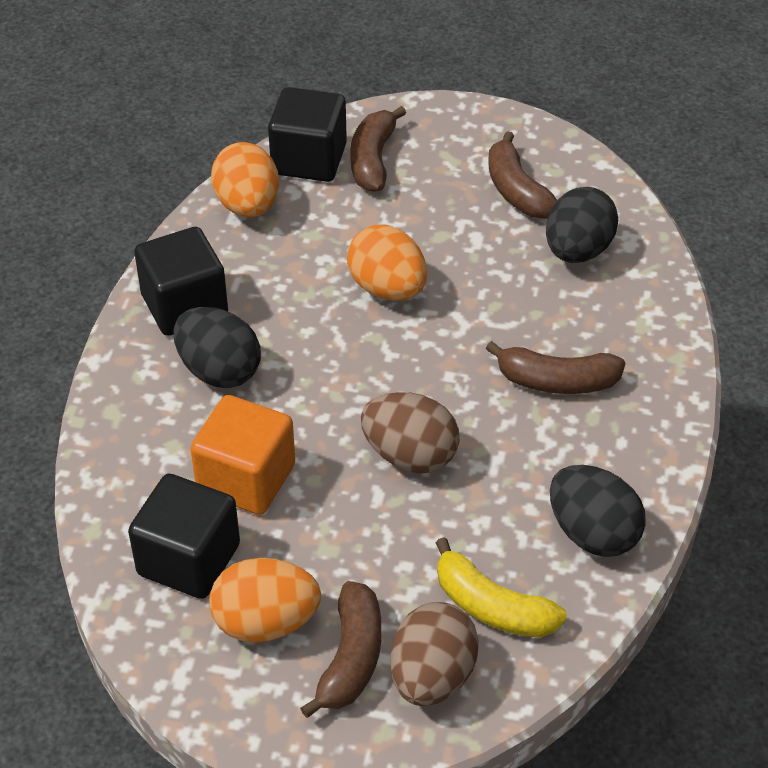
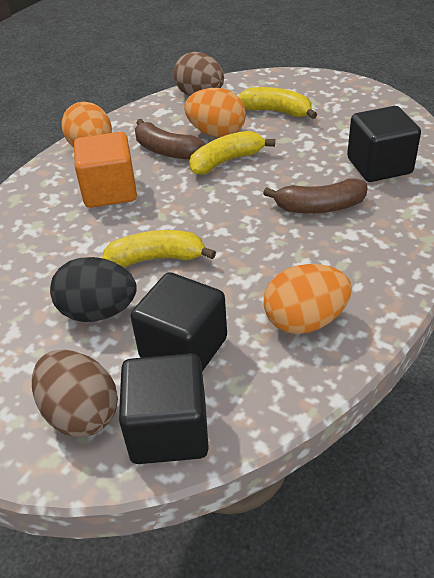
black egg: 3 -> 1
brown banana: 4 -> 2
yellow banana: 1 -> 3

